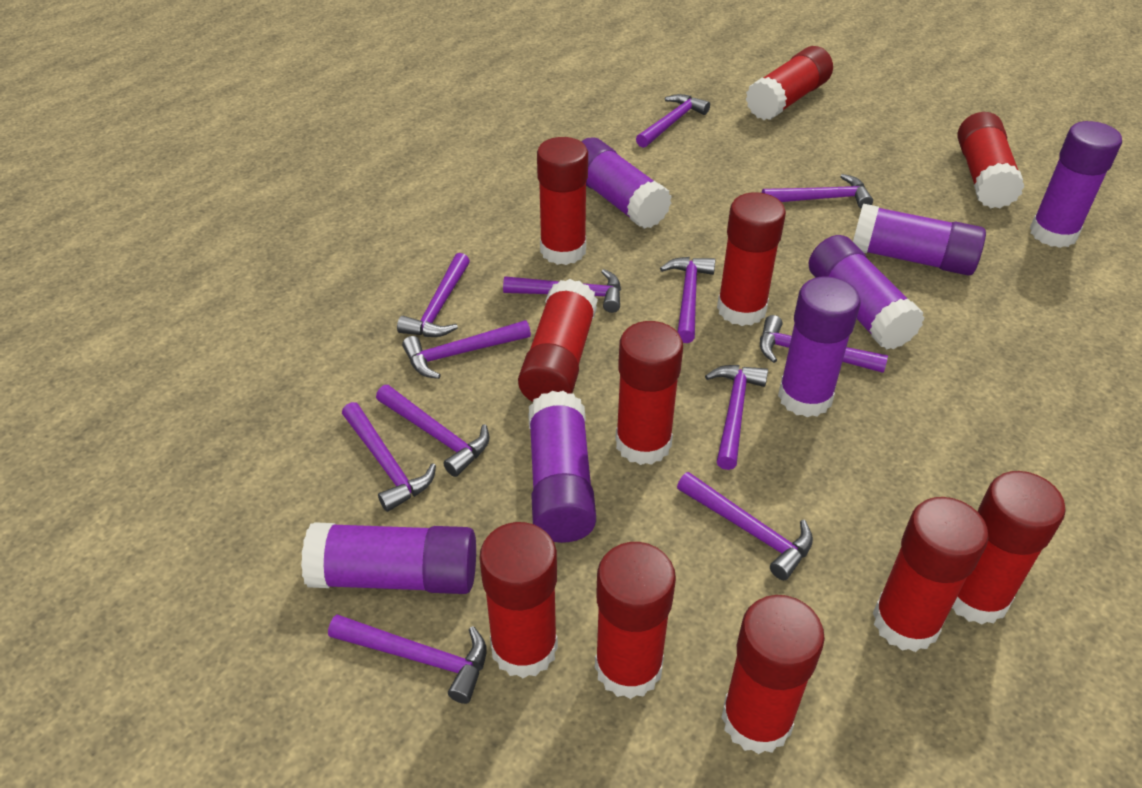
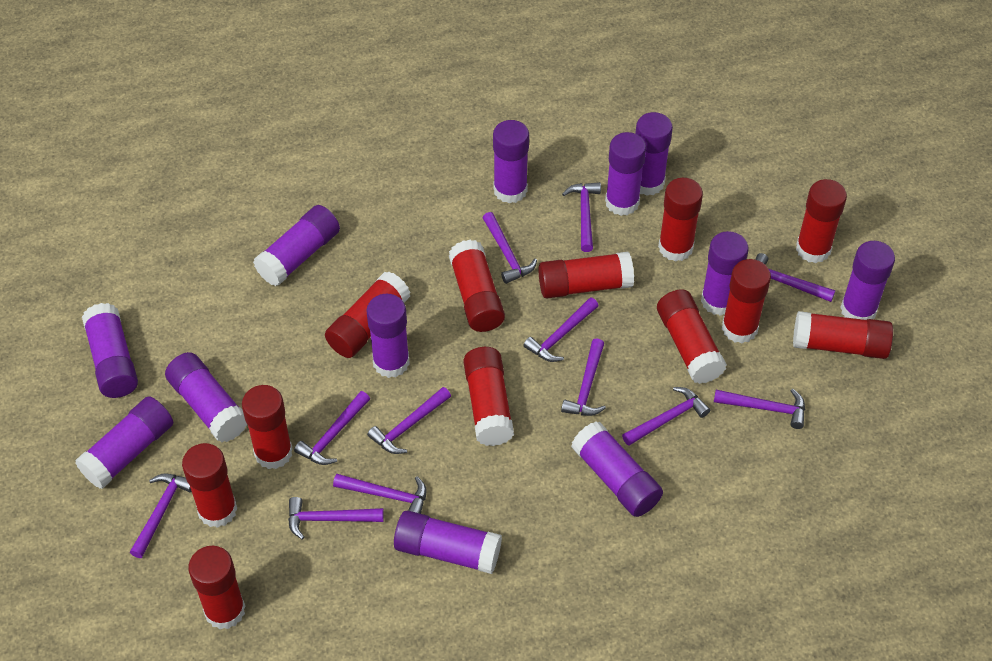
purple glue stick: 7 -> 12
red glue stick: 11 -> 12

